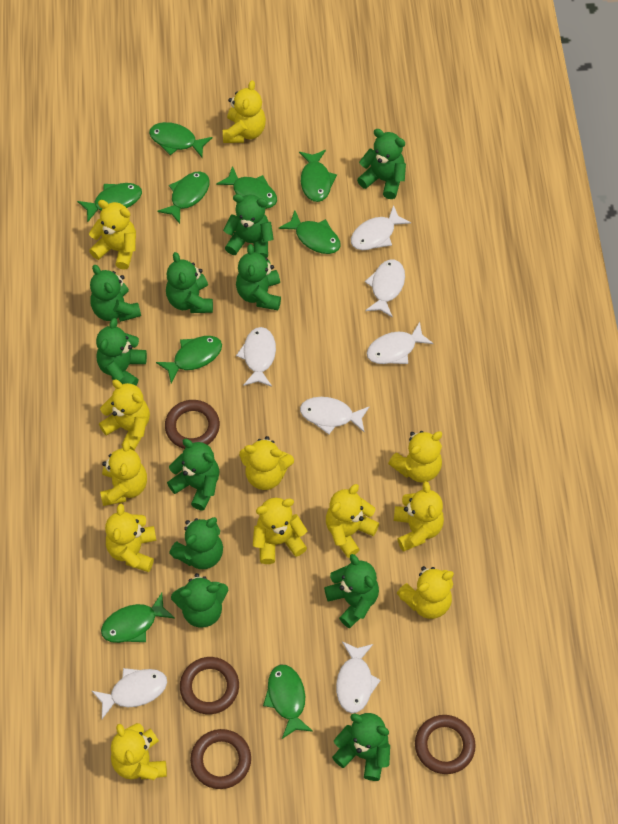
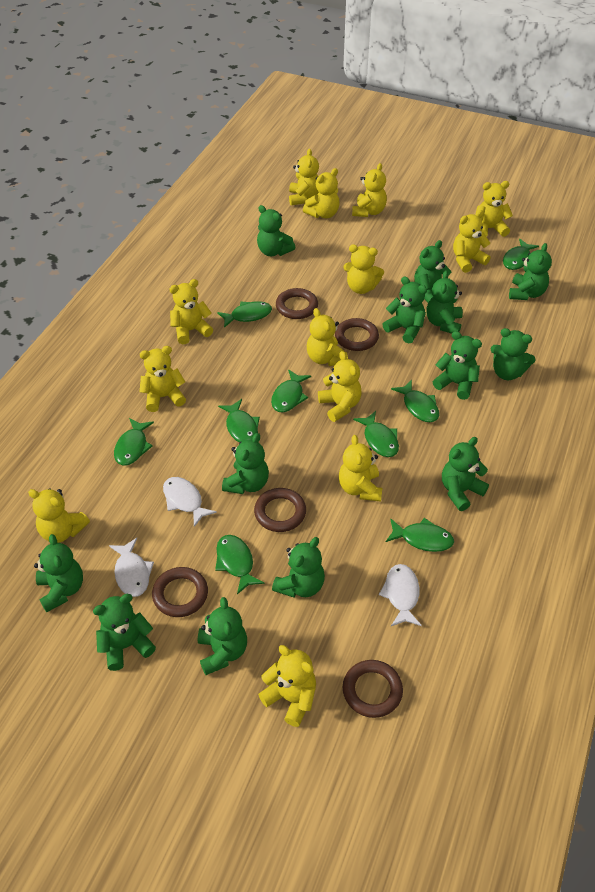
brown ring: 4 -> 5
green teddy bear: 11 -> 13
white fish: 7 -> 3
yellow teddy bear: 12 -> 13

